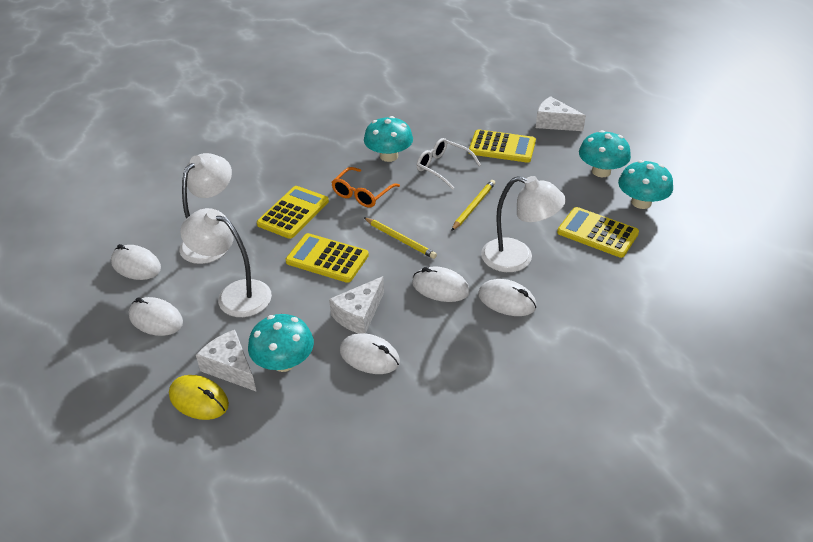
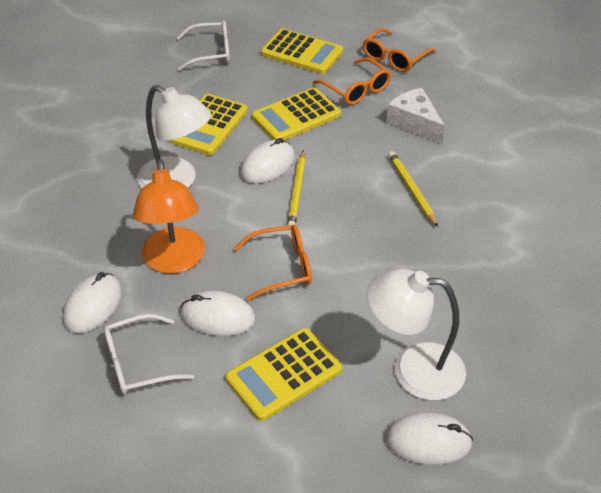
orange glasses: 1 -> 3
orange lamp: 0 -> 1
turquoise mushroom: 4 -> 0
white cheese: 3 -> 1
white glasses: 1 -> 2
white lamp: 3 -> 2
white mouse: 5 -> 4
yellow mouse: 1 -> 0

